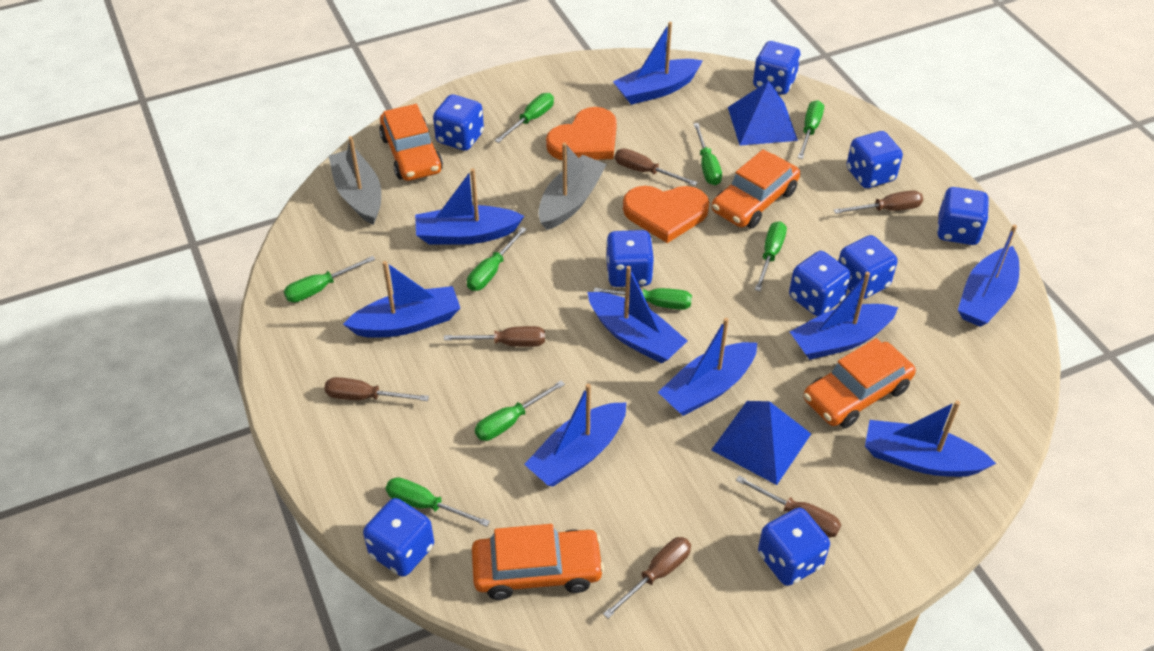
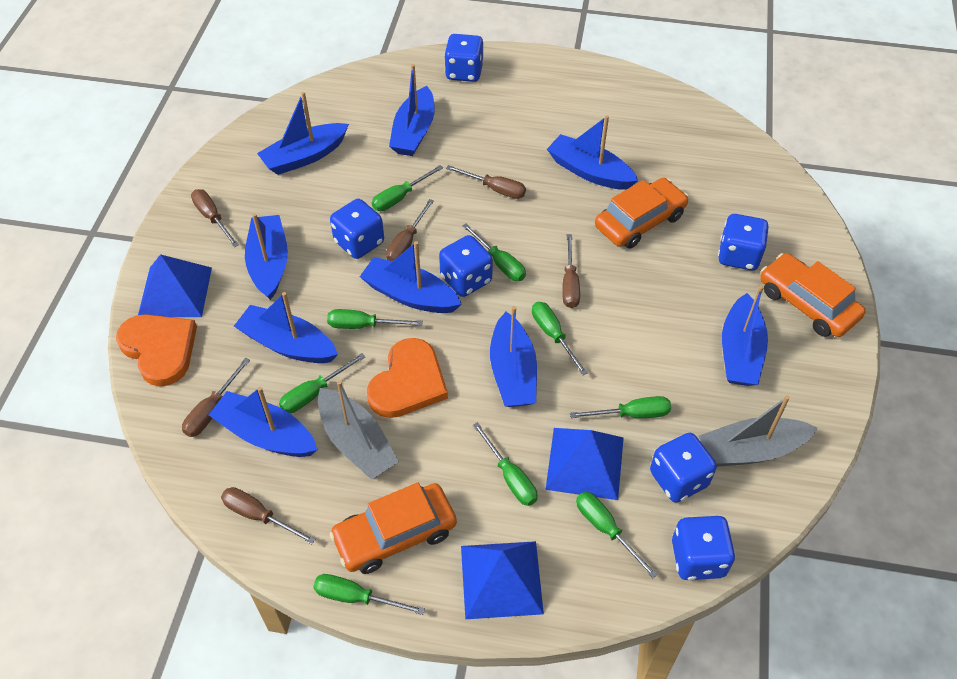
blue dice: 9 -> 6
blue pyramid: 2 -> 3
orange car: 4 -> 3

